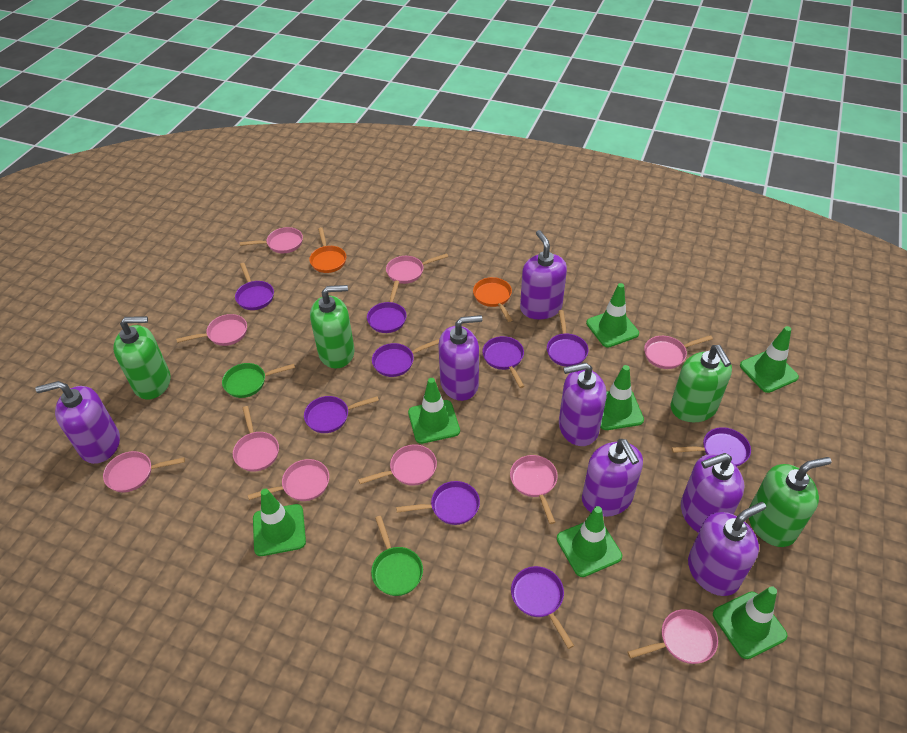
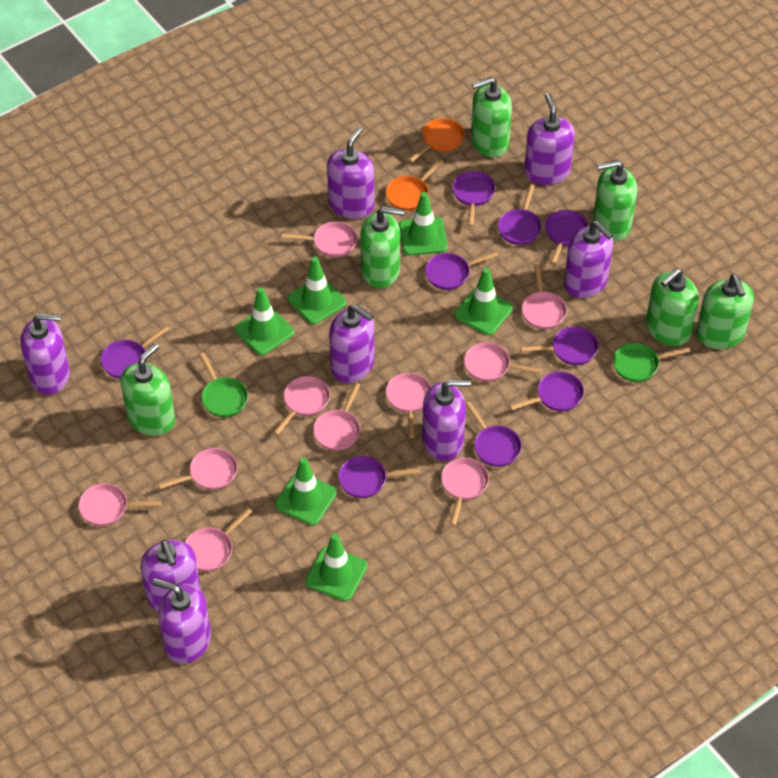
green soap dispenser: 4 -> 6
green traffic cone: 7 -> 6
purple soap dispenser: 7 -> 8

